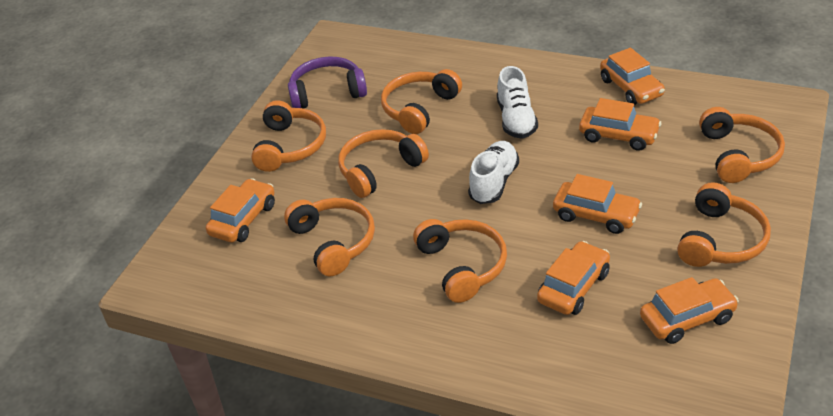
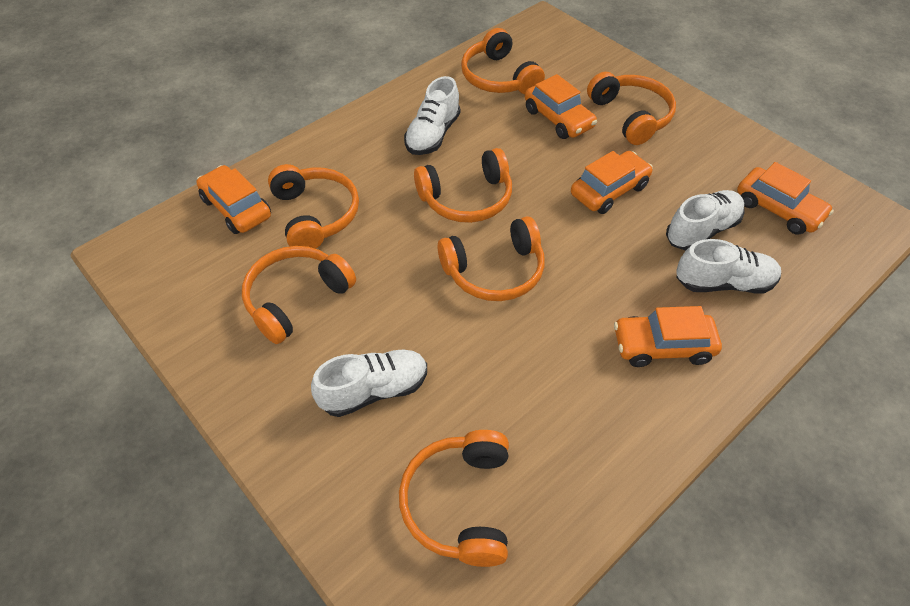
orange car: 6 -> 5
purple headphones: 1 -> 0
white shoe: 2 -> 4

